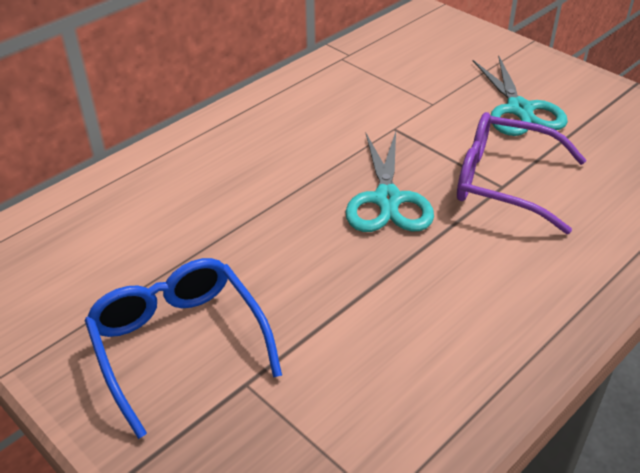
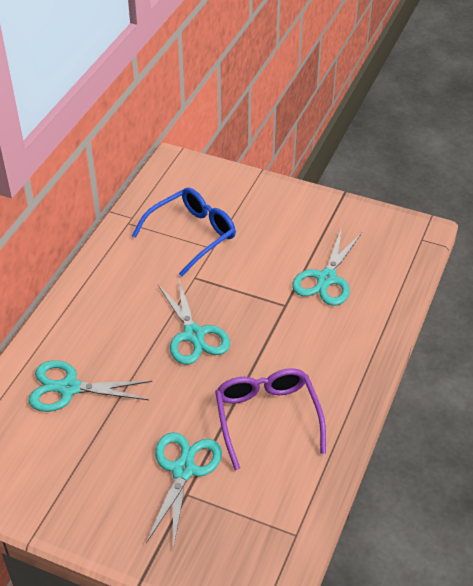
turquoise scissors: 2 -> 4

